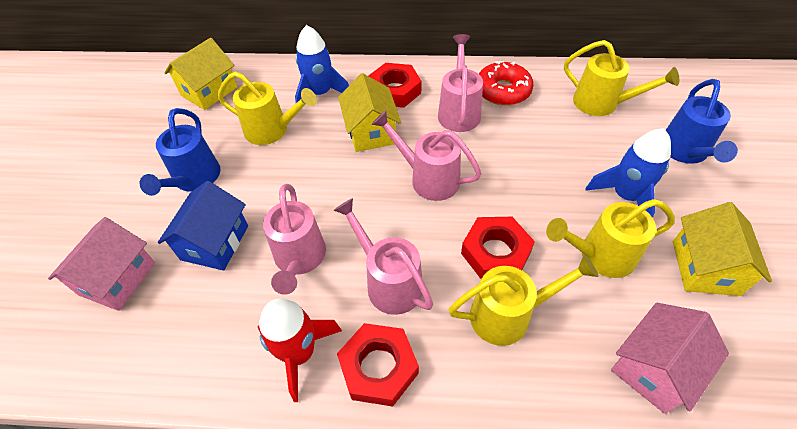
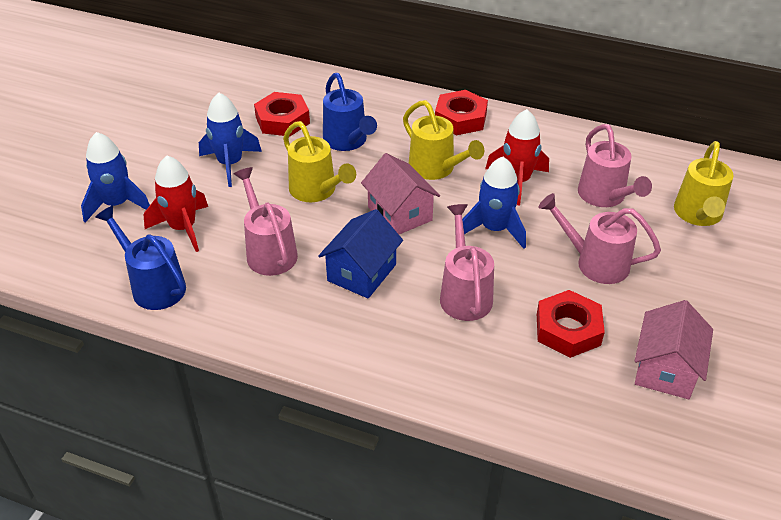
blue rocket: 2 -> 3
red donut: 1 -> 0
red rocket: 1 -> 2
yellow house: 3 -> 0
yellow watering can: 4 -> 3

